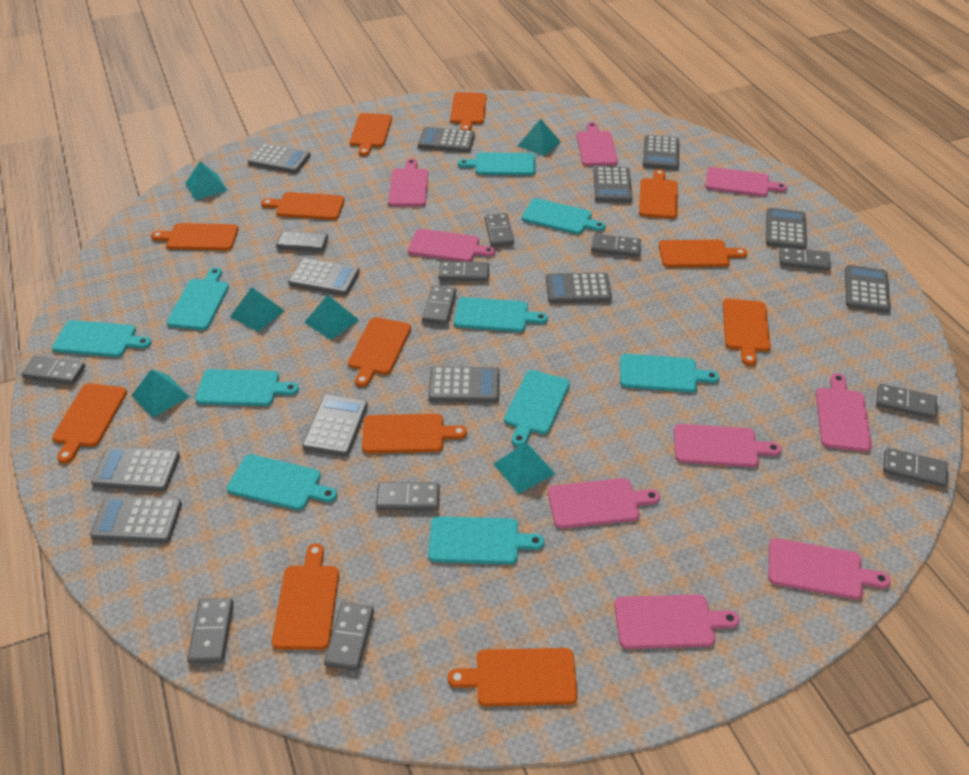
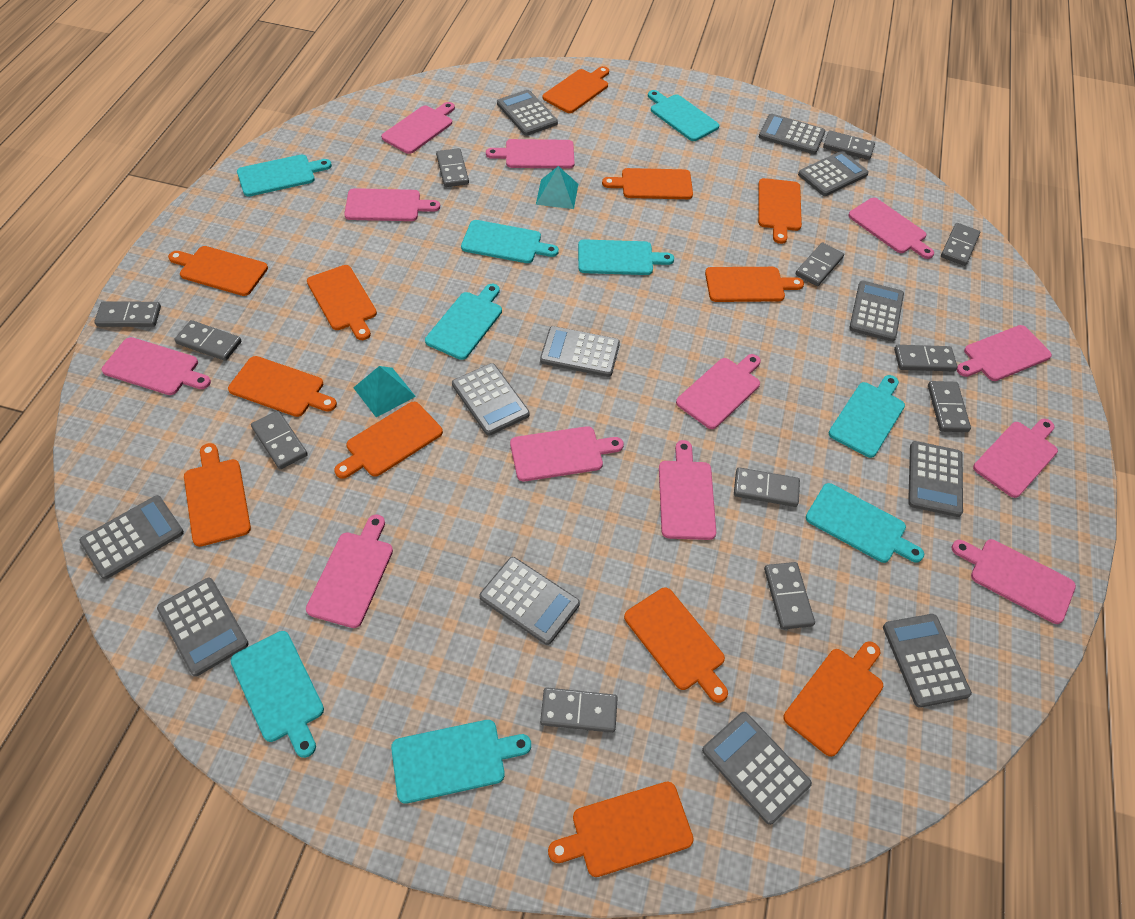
pink cutting board: 9 -> 12
turquoise cutting board: 10 -> 9
turquoise pyramid: 6 -> 2

